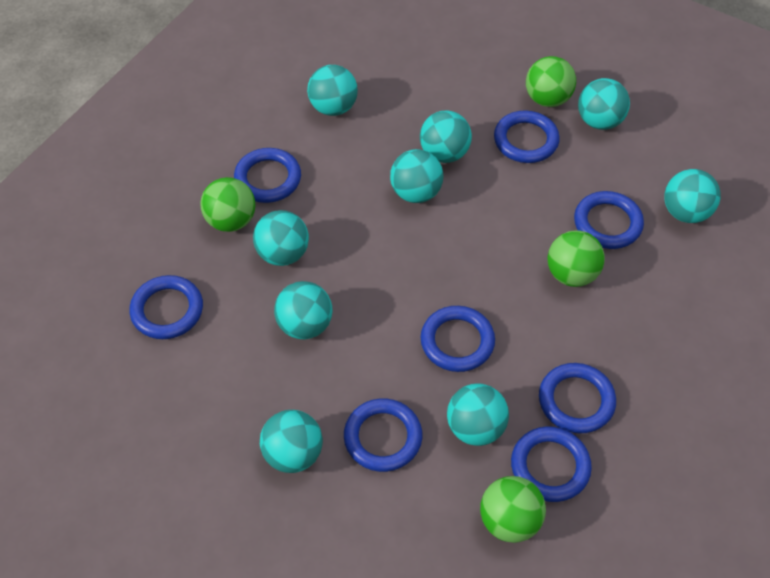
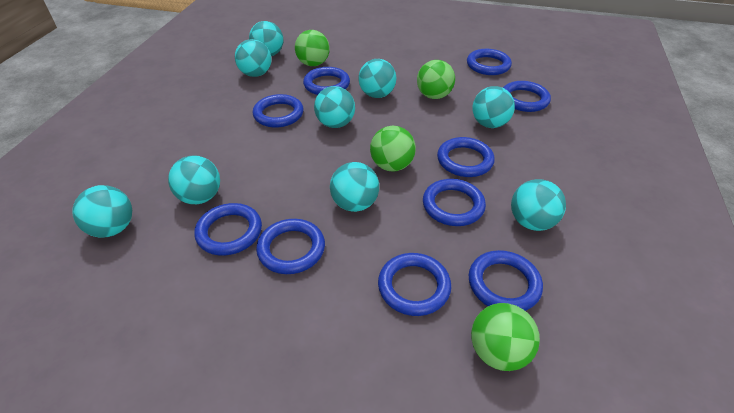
blue ring: 8 -> 10

